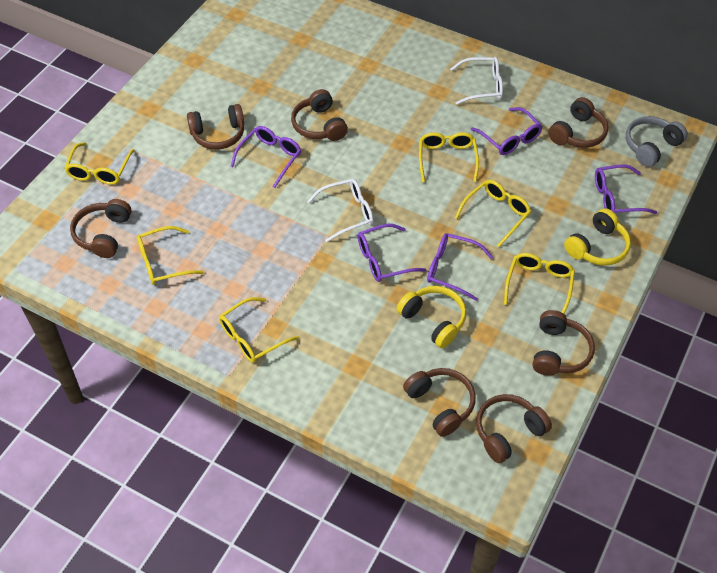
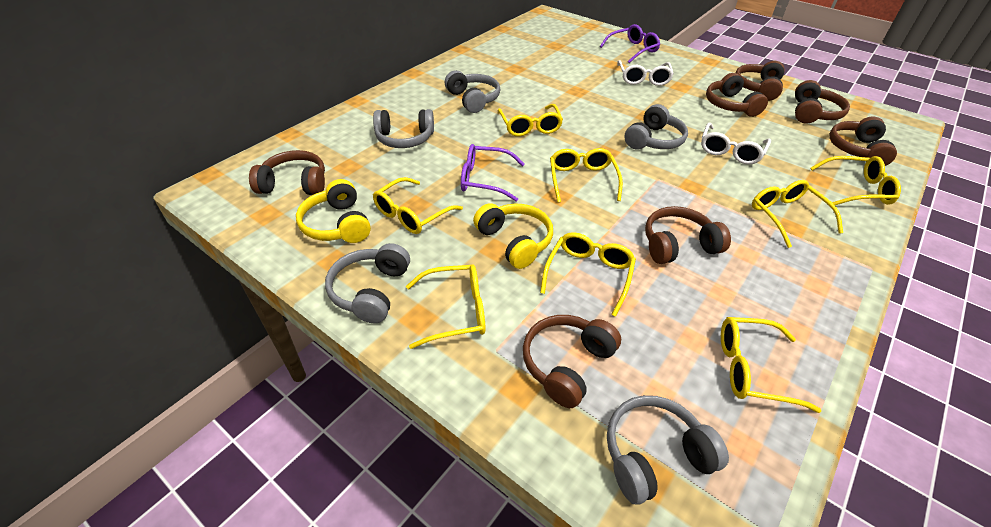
grey headphones: 1 -> 5
purple glasses: 5 -> 2
yellow glasses: 6 -> 8

